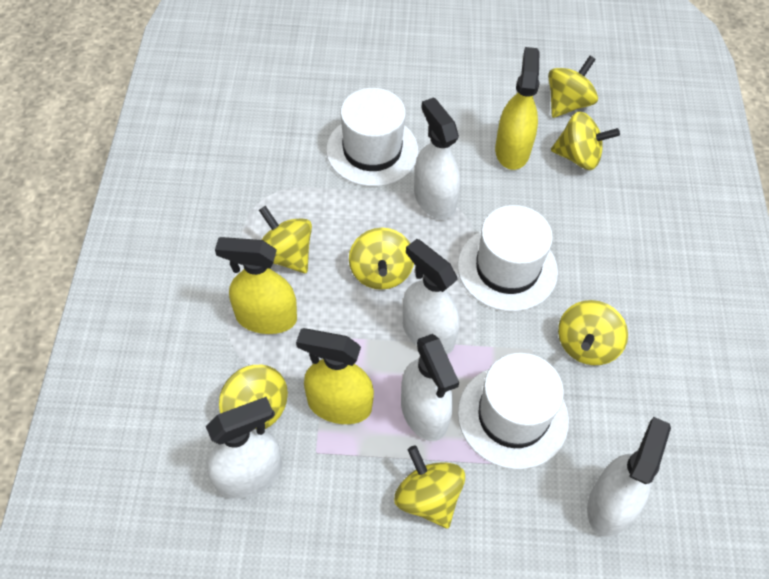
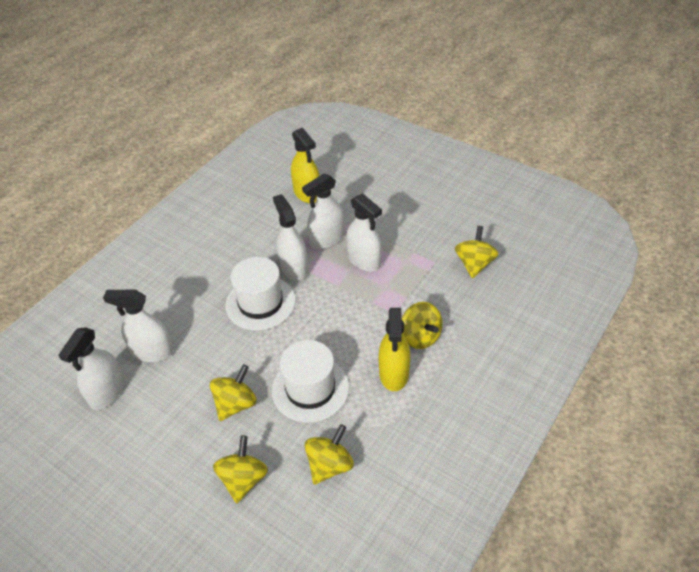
white hat: 3 -> 2
yellow spinning top: 7 -> 5
yellow spray bottle: 3 -> 2

